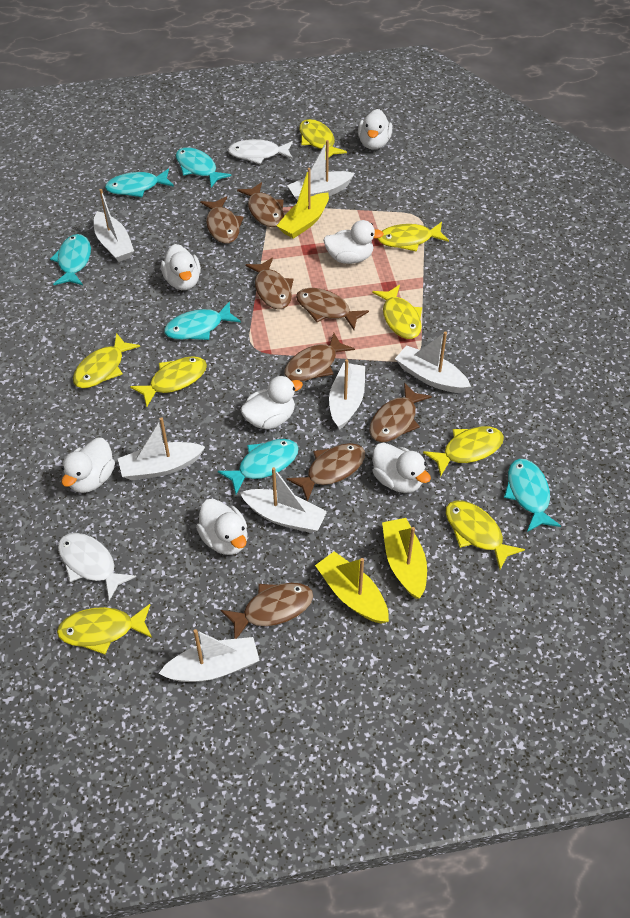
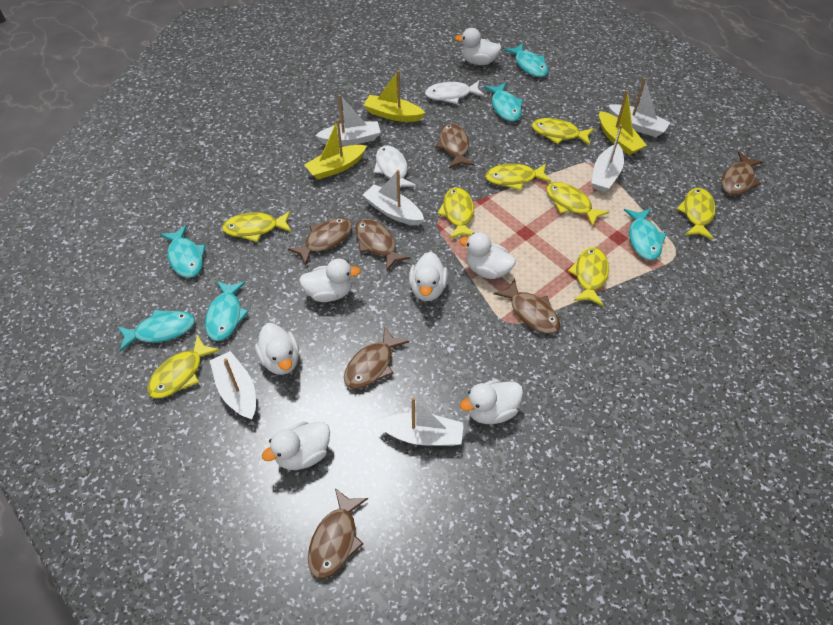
brown fish: 8 -> 7
white boat: 7 -> 6

